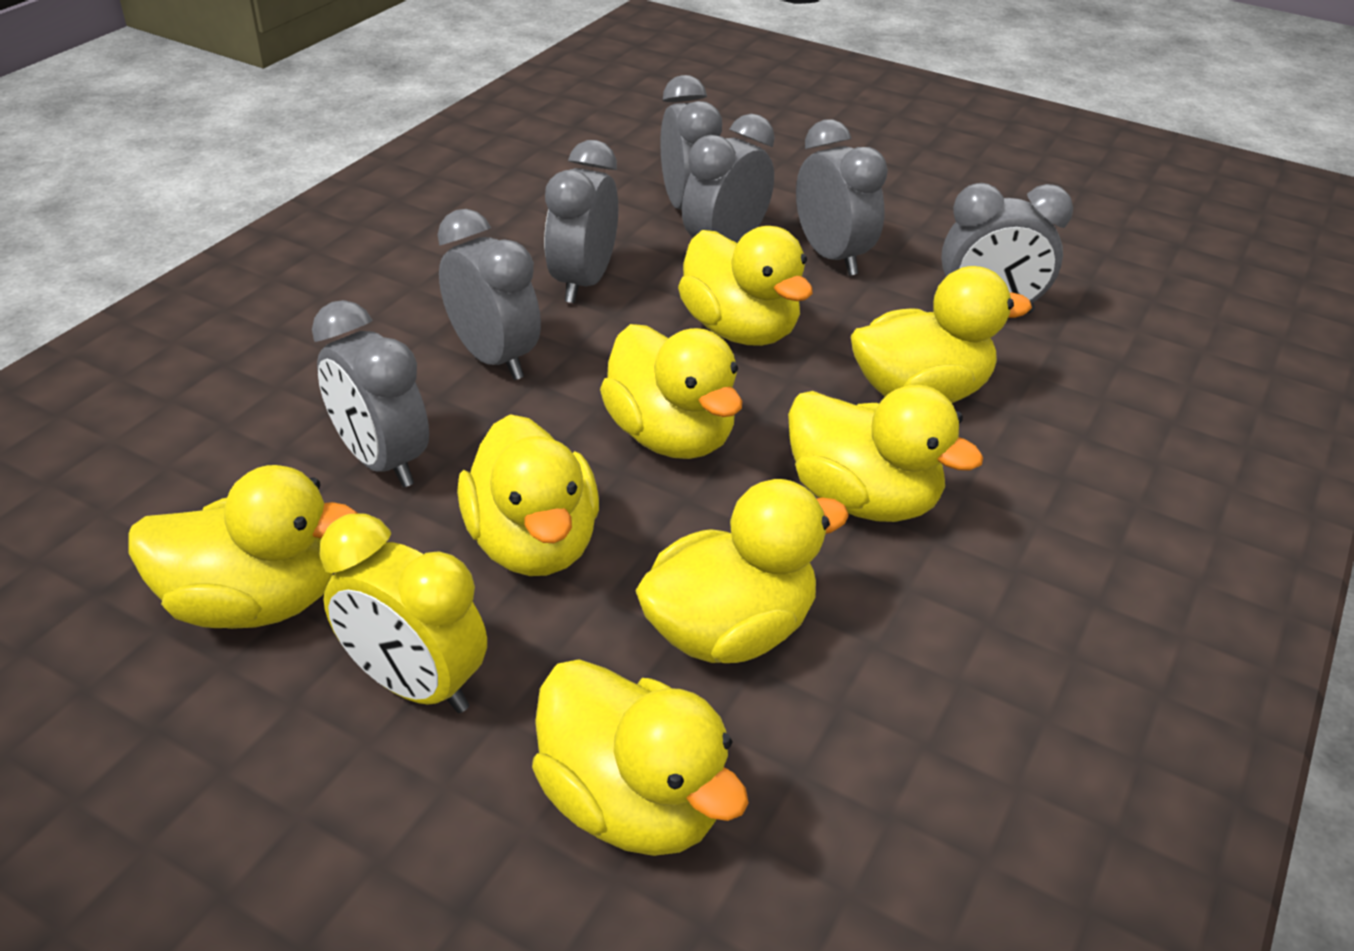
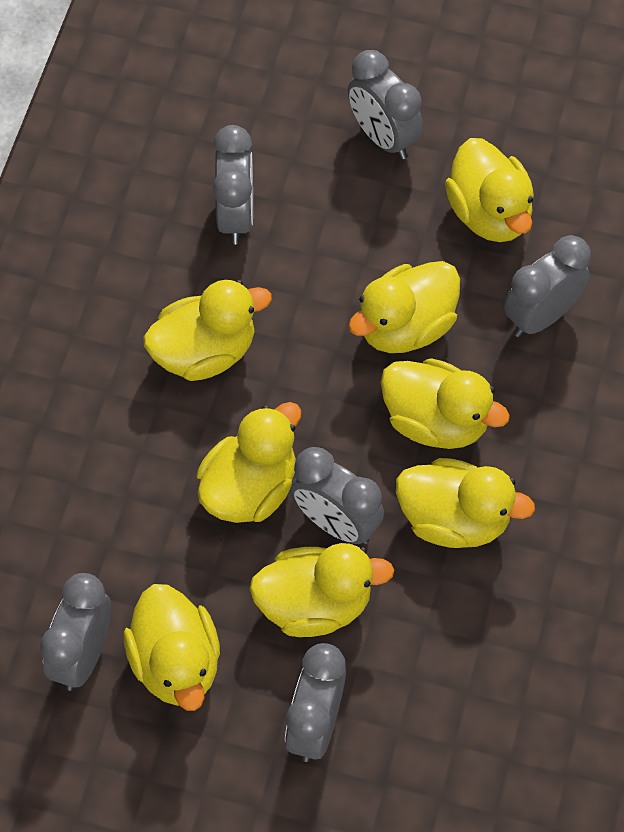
grey clock: 7 -> 6
yellow clock: 1 -> 0

